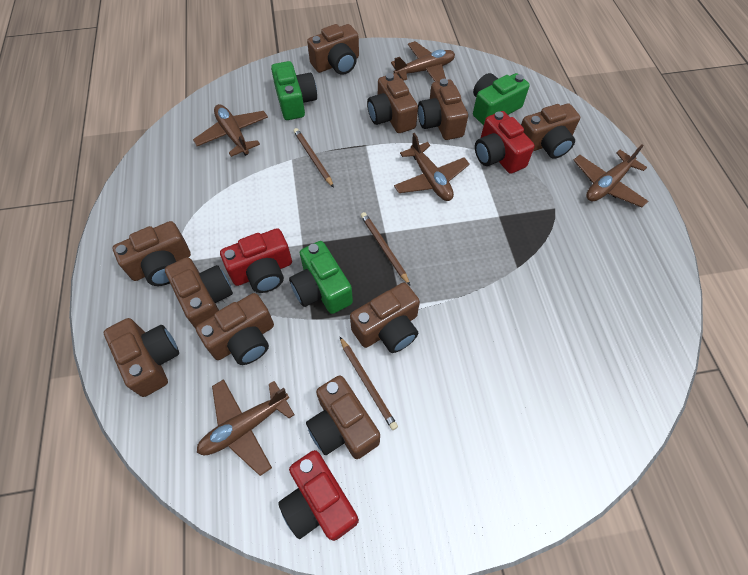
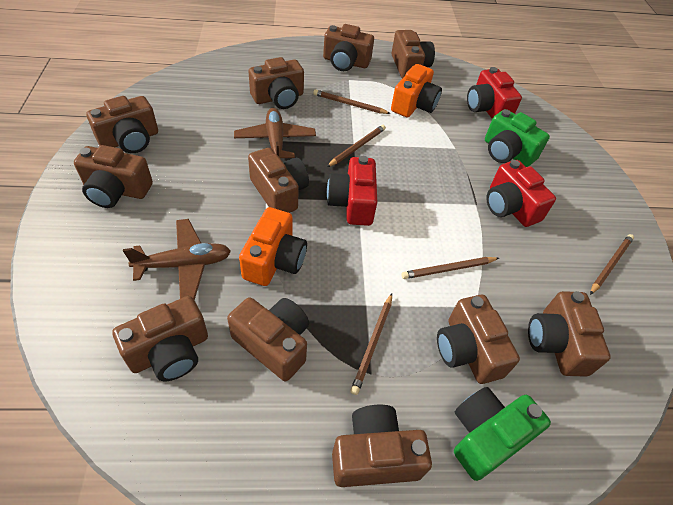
brown camera: 10 -> 11
brown pencil: 3 -> 5
brown plane: 5 -> 2
green camera: 3 -> 2
orange camera: 0 -> 2

